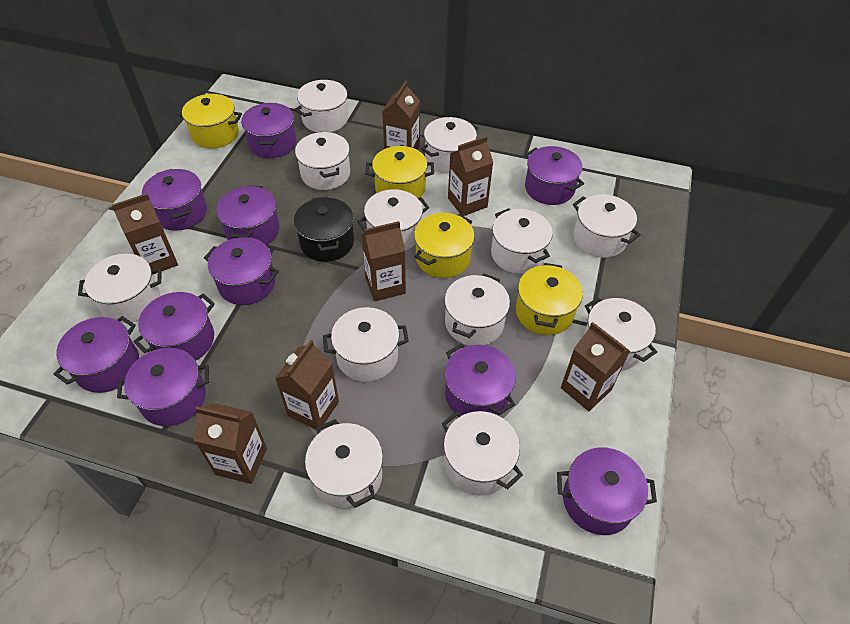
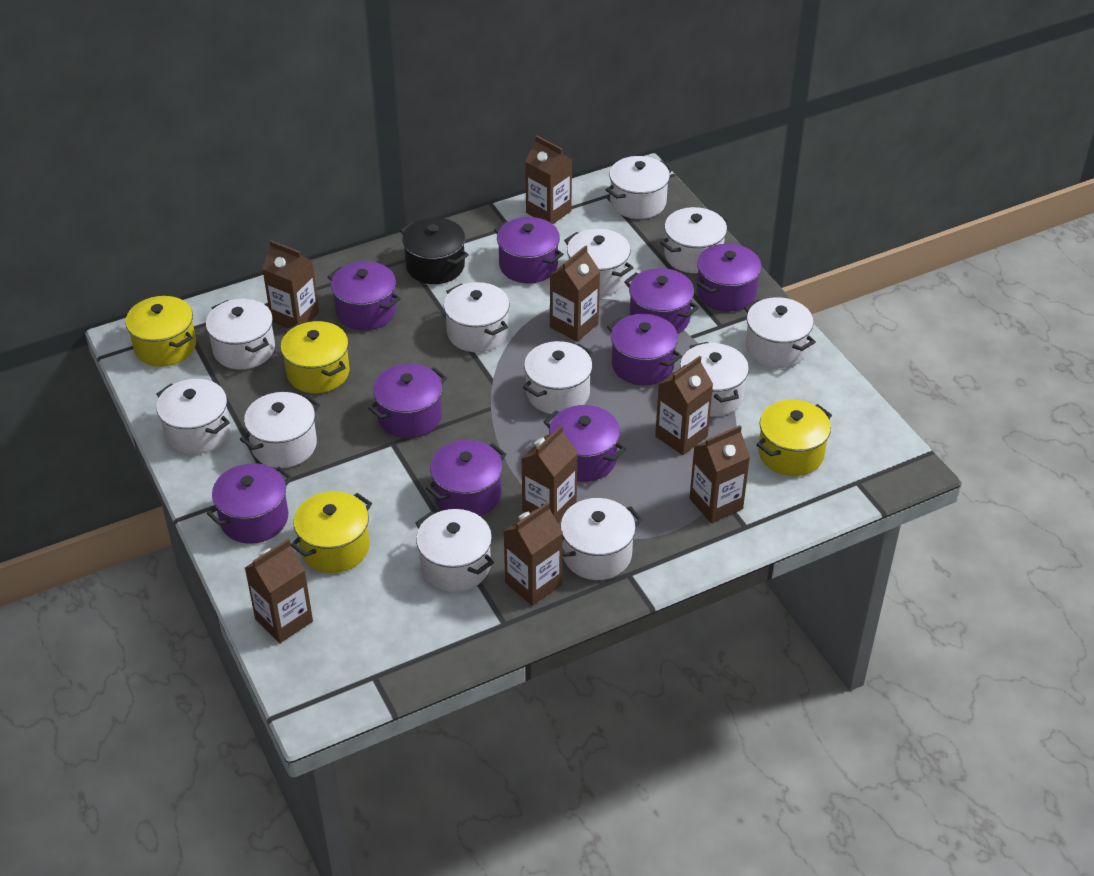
brown carton: 7 -> 8
purple pot: 10 -> 9

